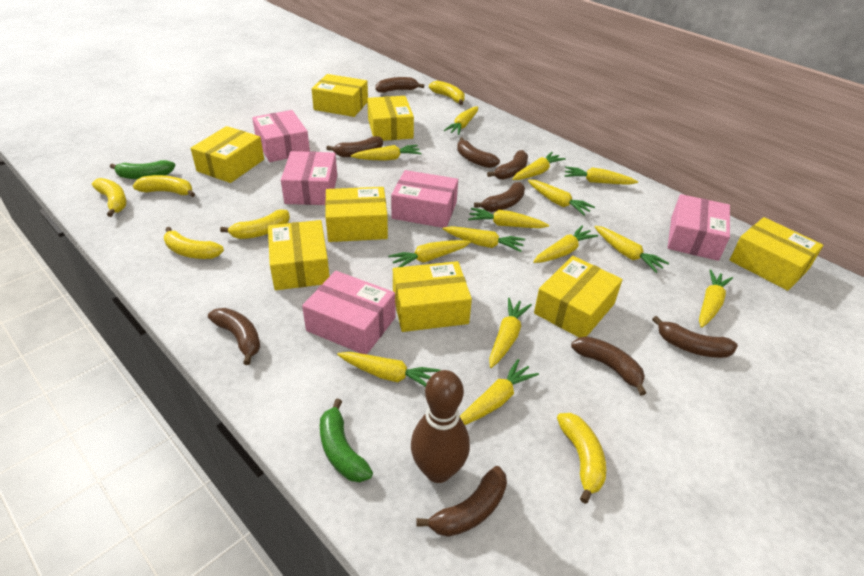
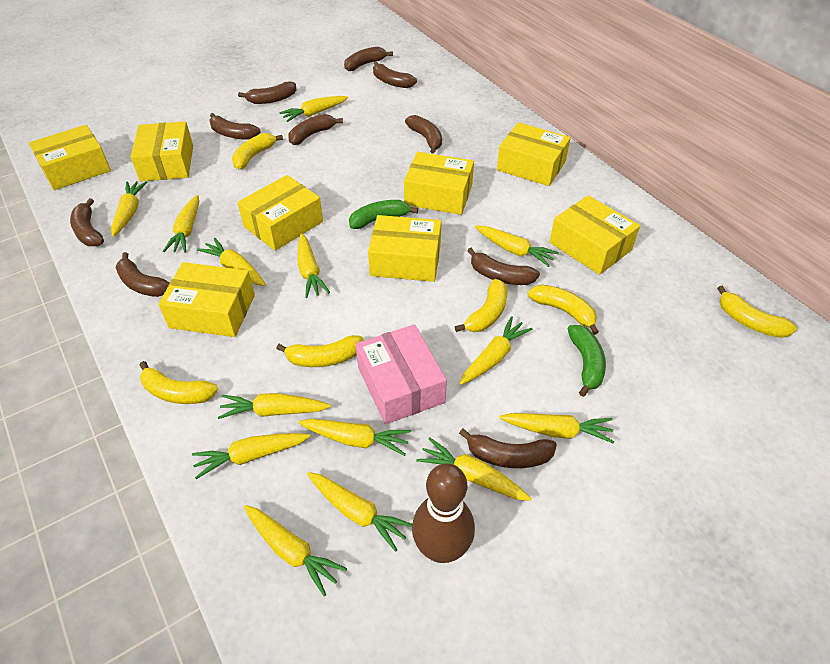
brown banana: 9 -> 10
pink box: 5 -> 1

